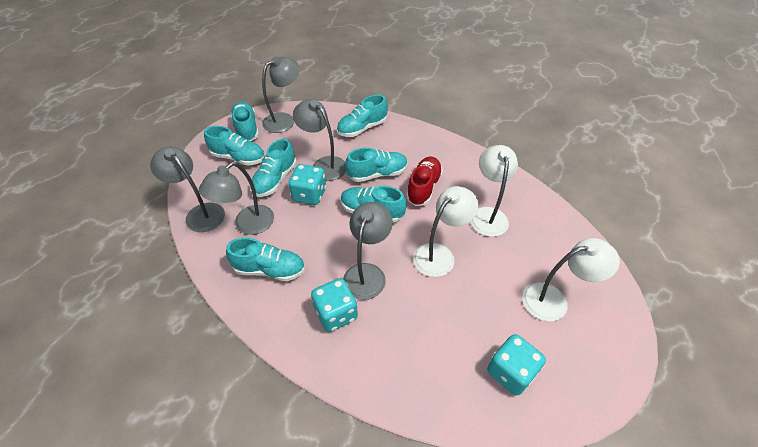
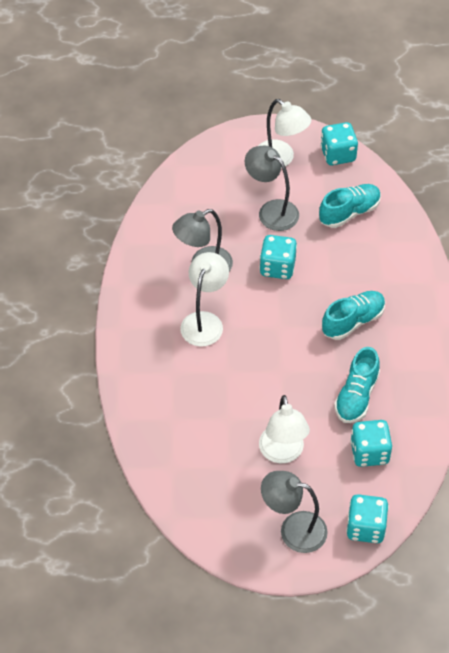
grey lamp: 5 -> 3
red shoe: 1 -> 0
turquoise dice: 3 -> 4
turquoise shoe: 7 -> 3

